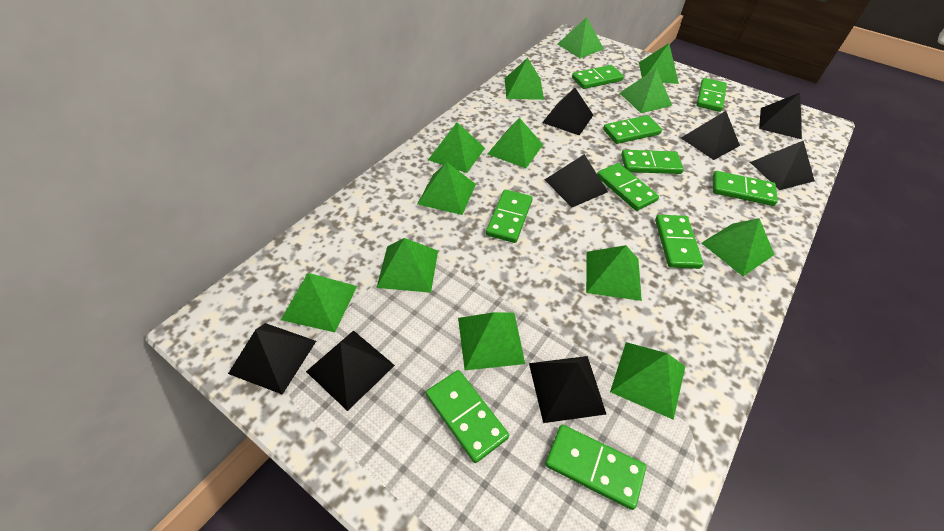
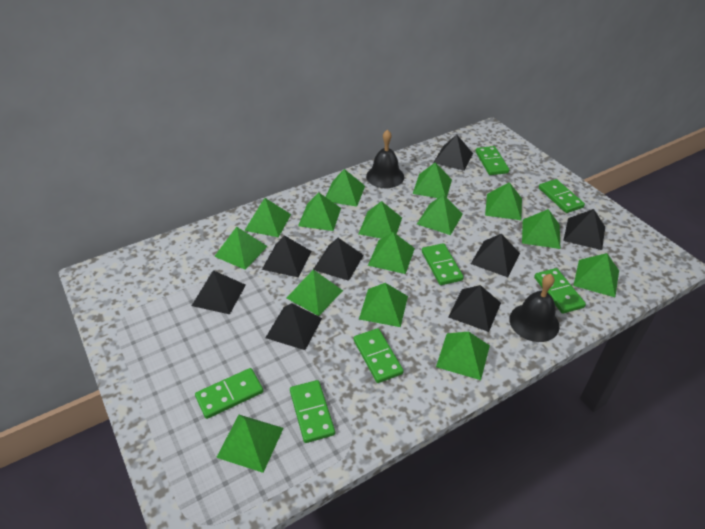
black bell: 0 -> 2
green domino: 10 -> 7
green pyramid: 13 -> 15

